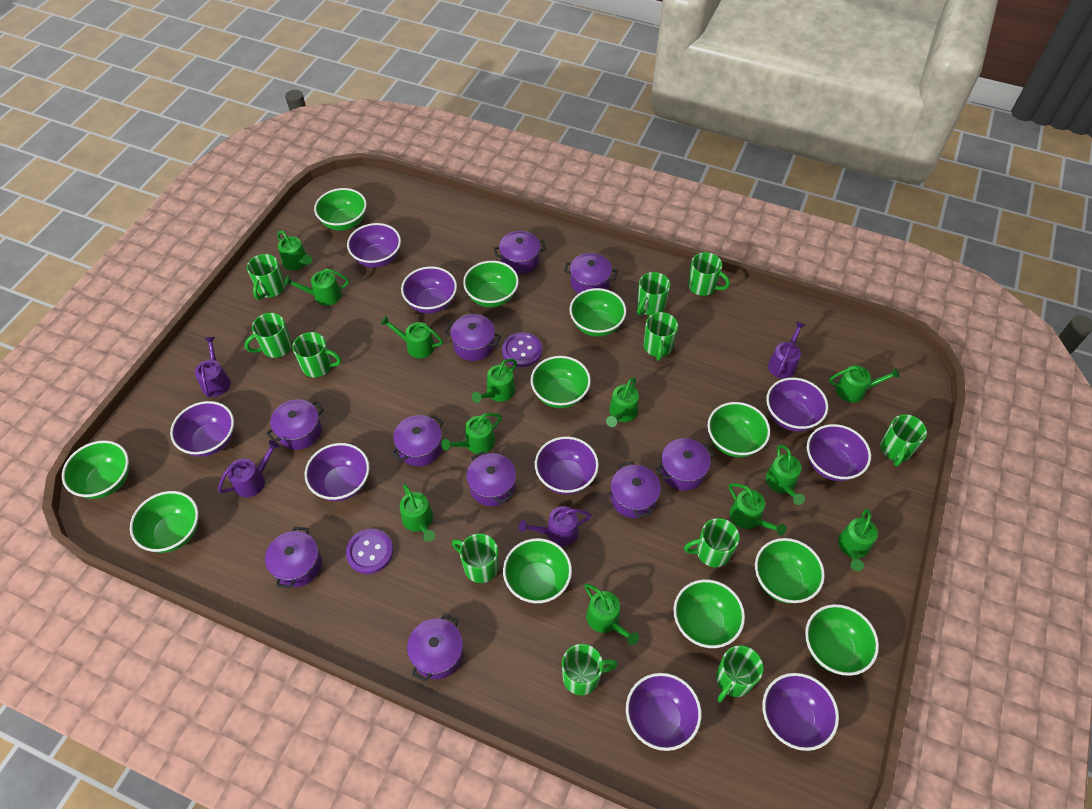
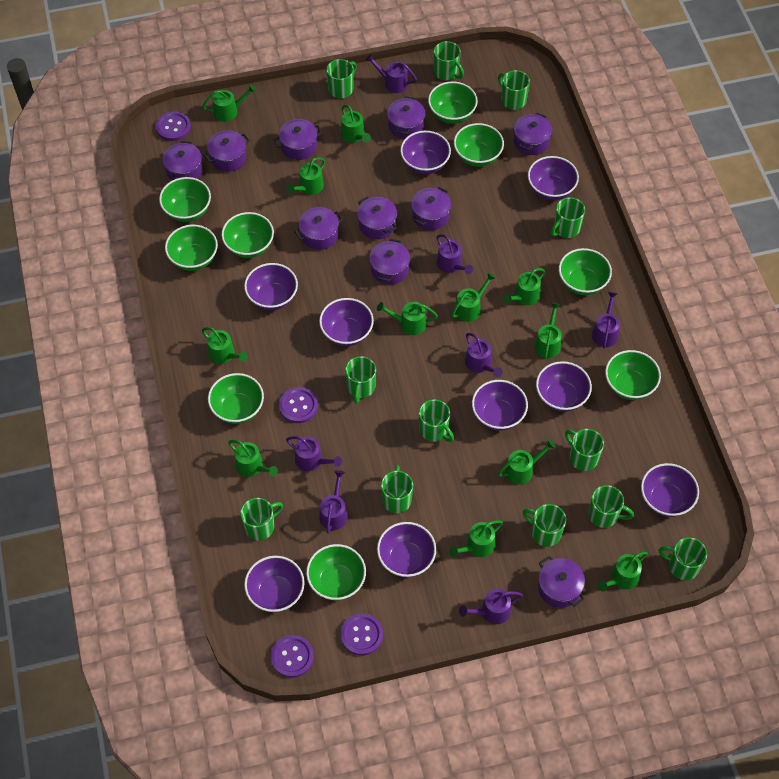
green bowl: 11 -> 9
green mug: 11 -> 12
purple button: 2 -> 4
purple watering can: 4 -> 7

